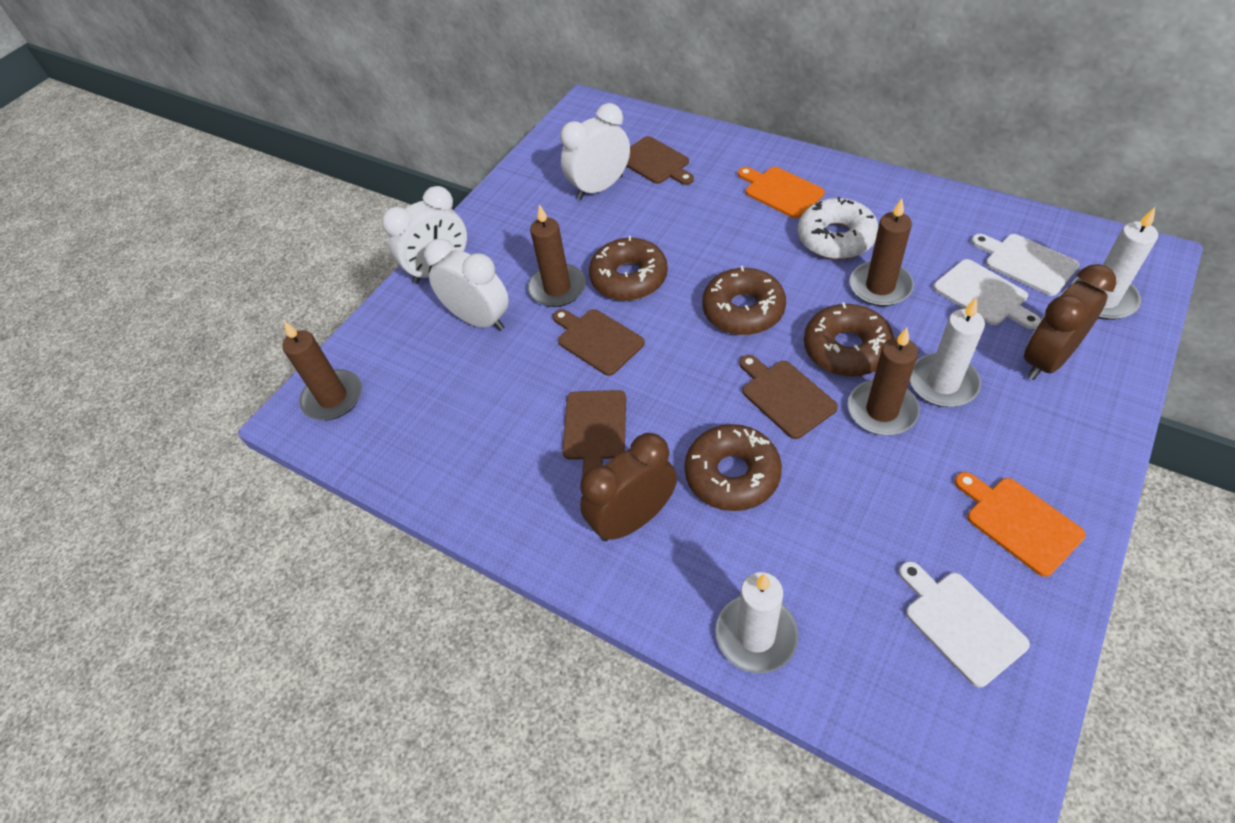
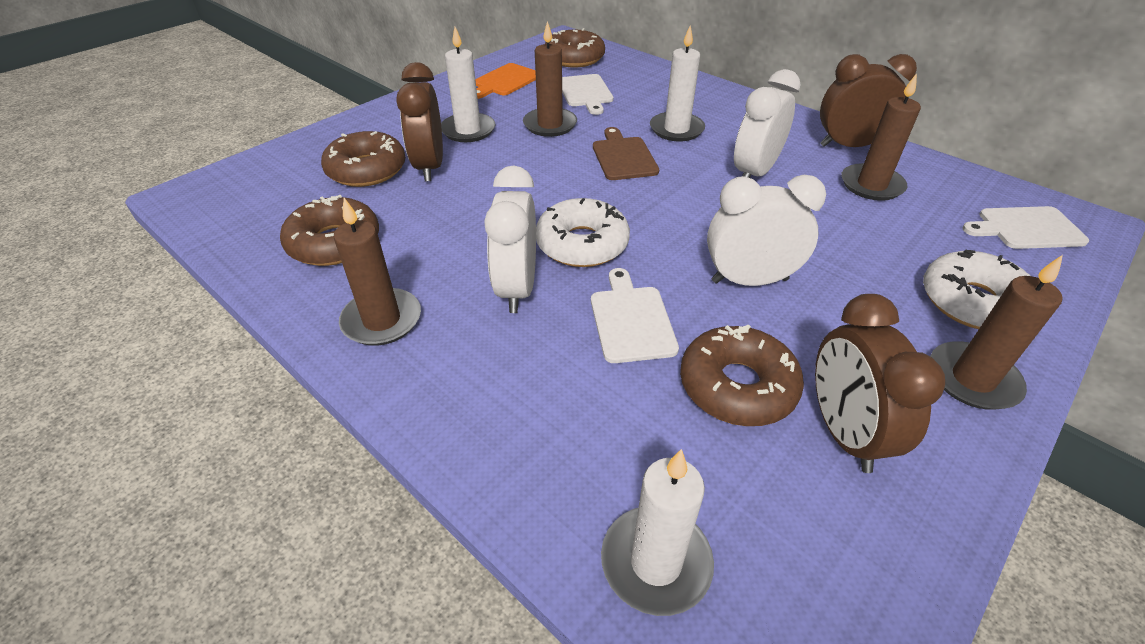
brown clock: 2 -> 3
brown cutting board: 4 -> 1
orange cutting board: 2 -> 1
white donut: 1 -> 2

